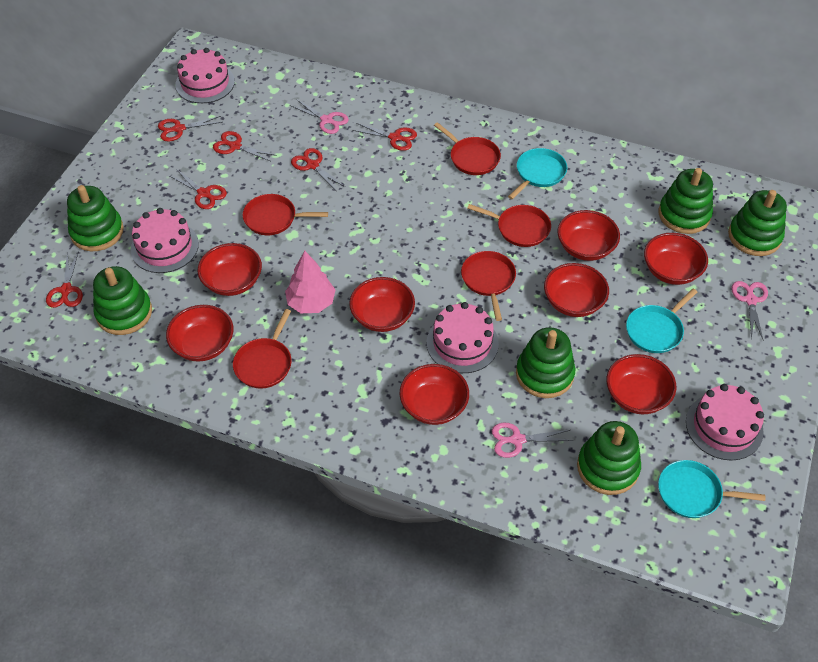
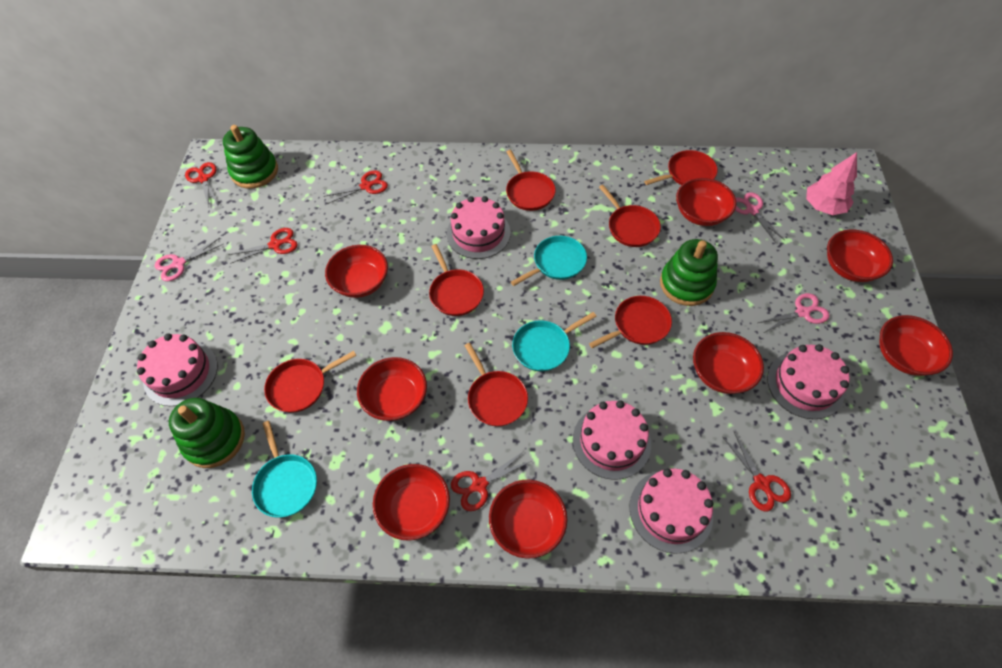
green stacking toy: 6 -> 3
pink cake: 4 -> 5
red pan: 5 -> 7
red scissors: 6 -> 5

